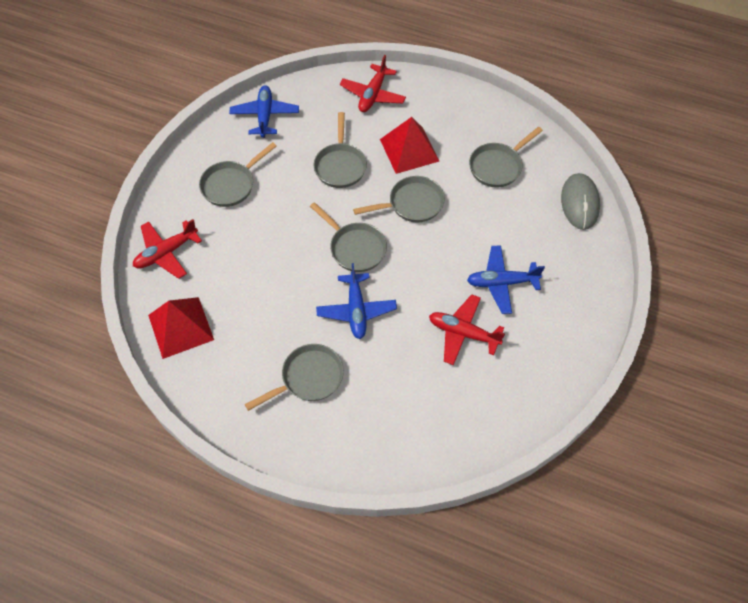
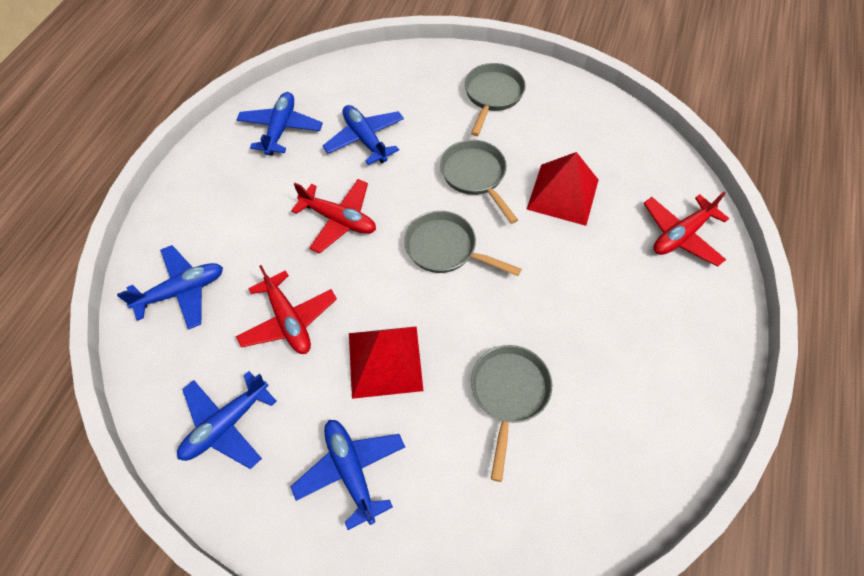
blue plane: 3 -> 5
grey mouse: 1 -> 0
grey pan: 6 -> 4

